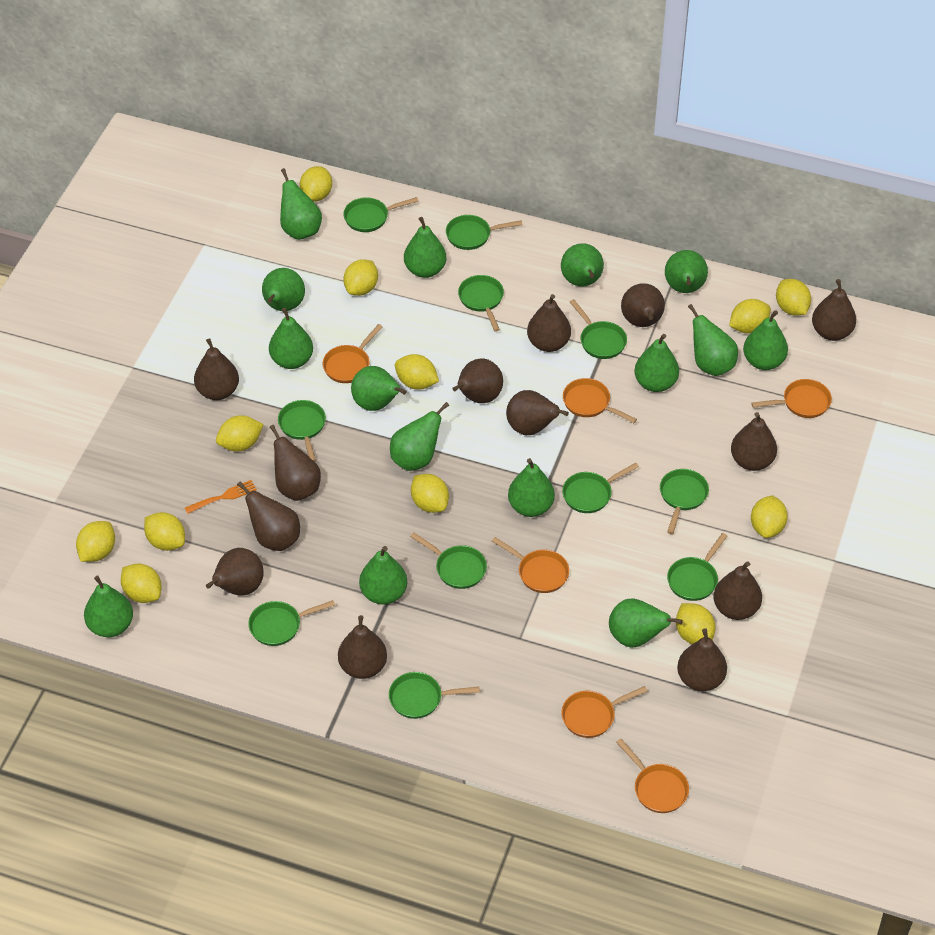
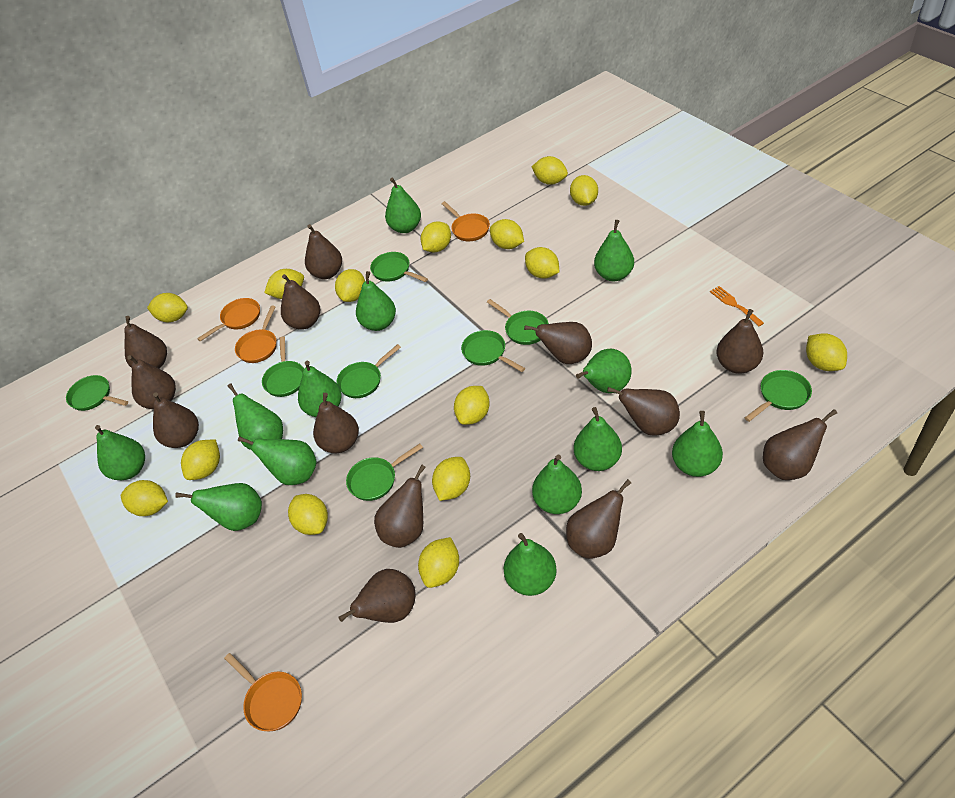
green pan: 11 -> 8
green pear: 15 -> 13
orange pan: 6 -> 4
yellow lemon: 12 -> 15

